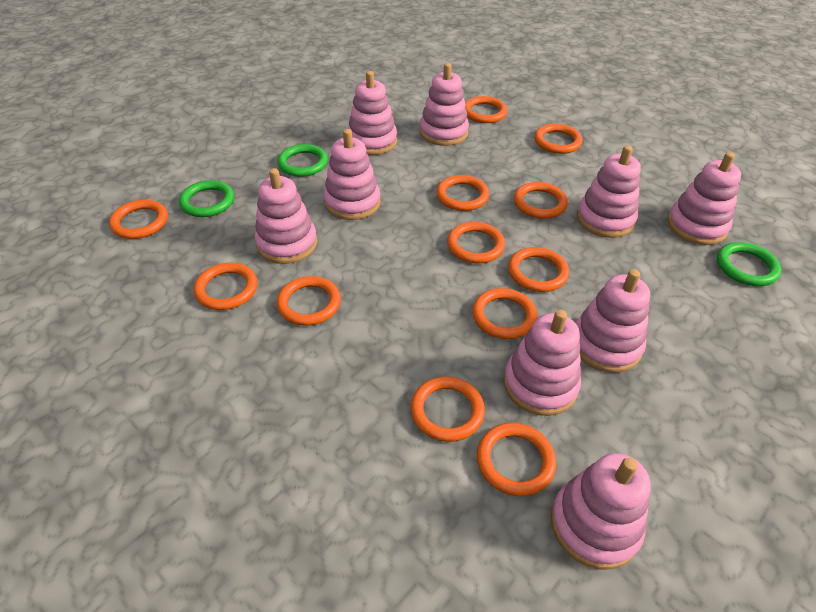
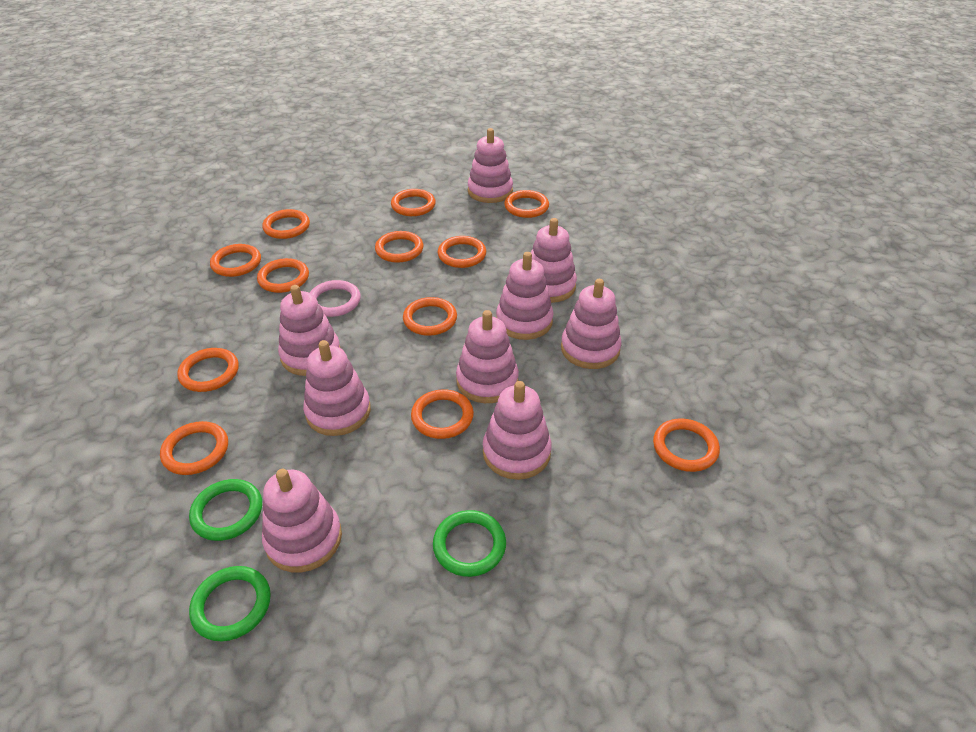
pink ring: 0 -> 1

